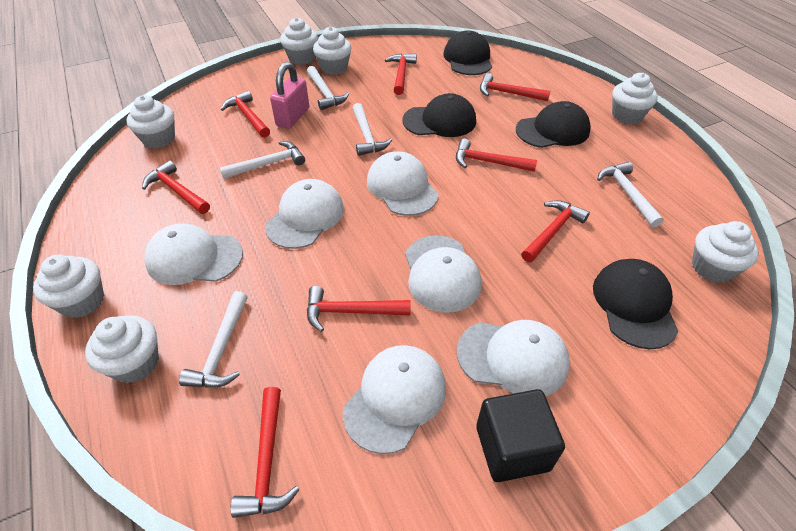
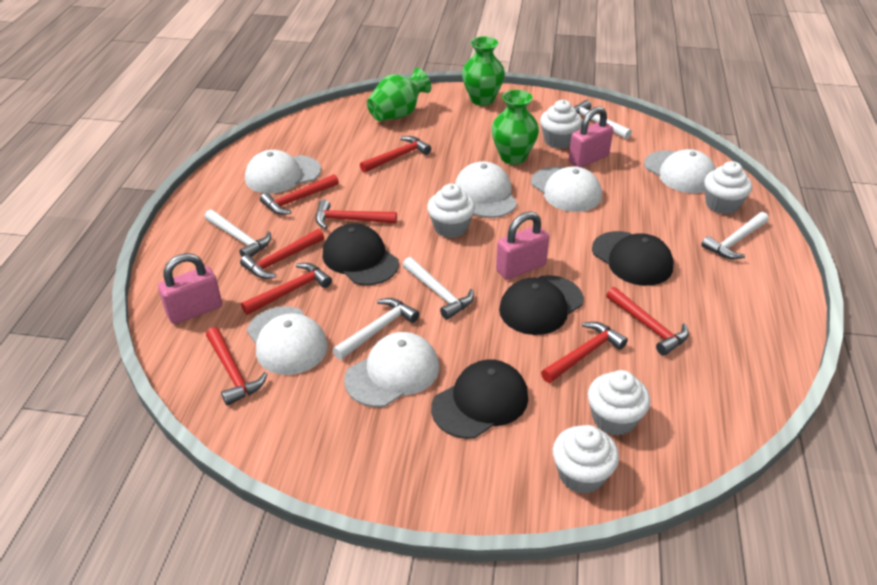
black cube: 1 -> 0
green vase: 0 -> 3
pink padlock: 1 -> 3
white cupcake: 7 -> 5

